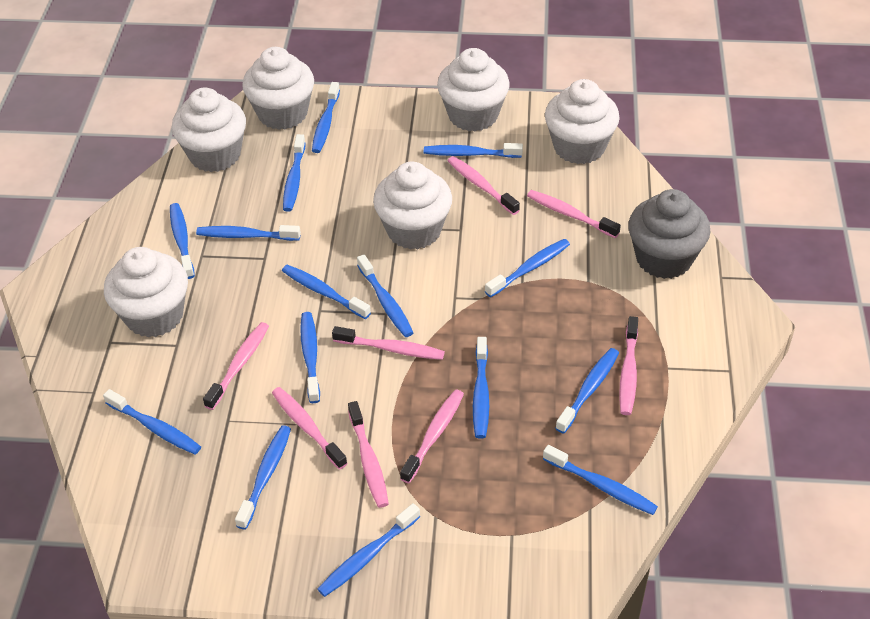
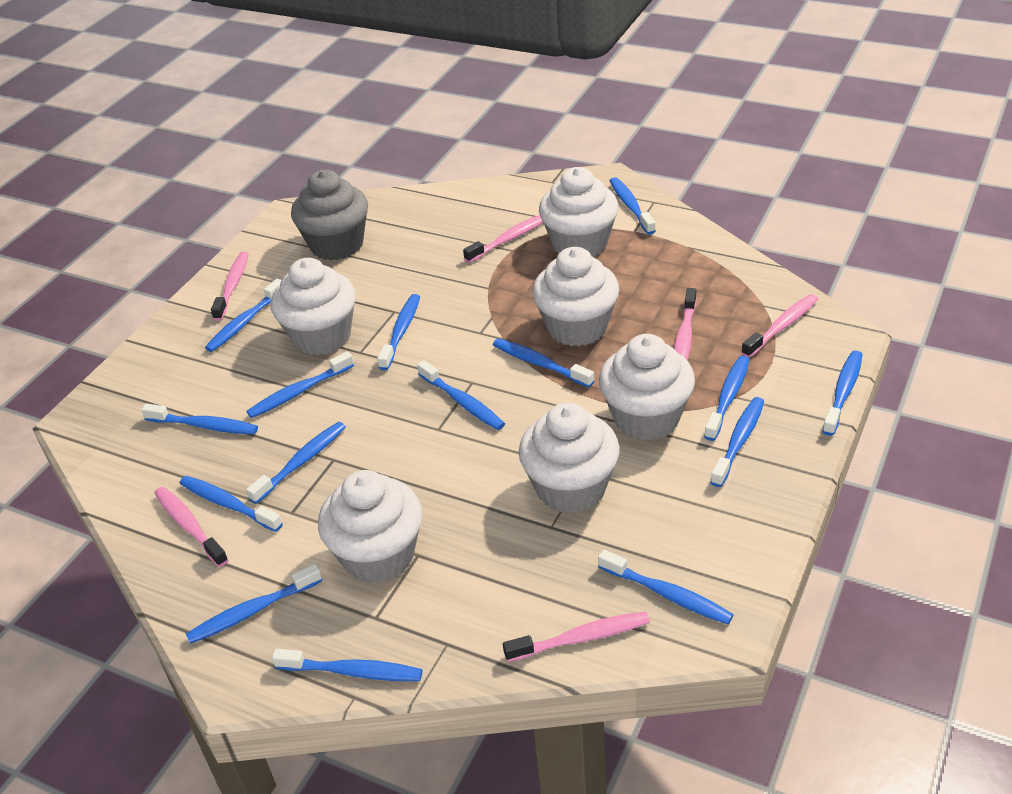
pink toothbrush: 8 -> 6

